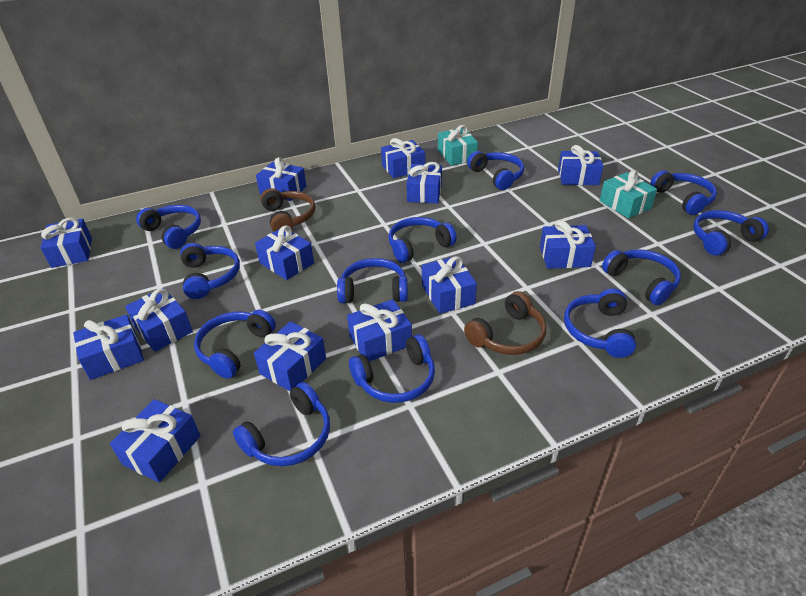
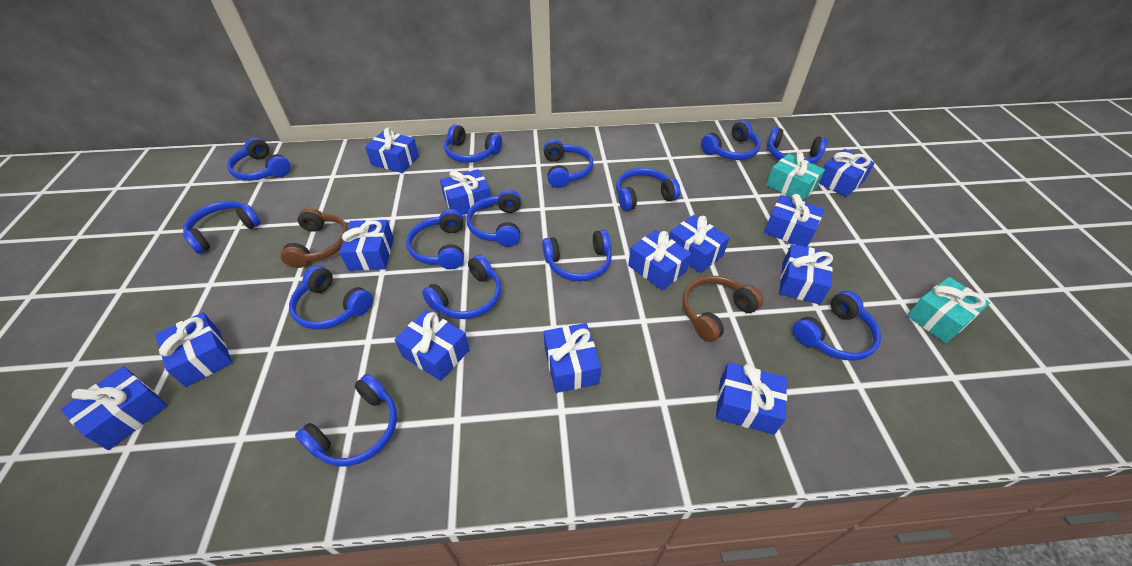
blue headphones: 12 -> 14

